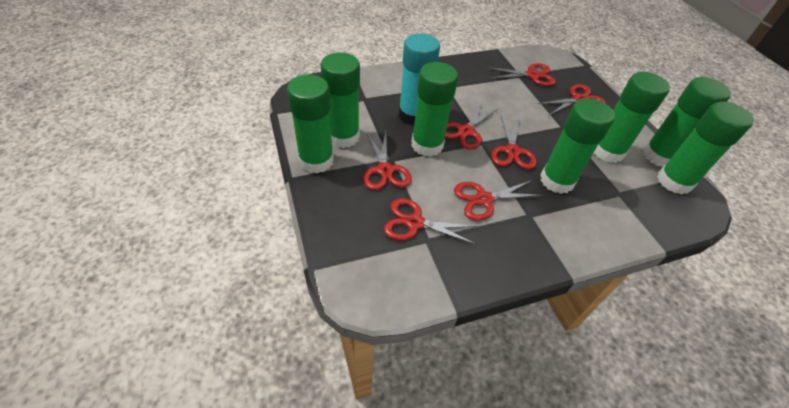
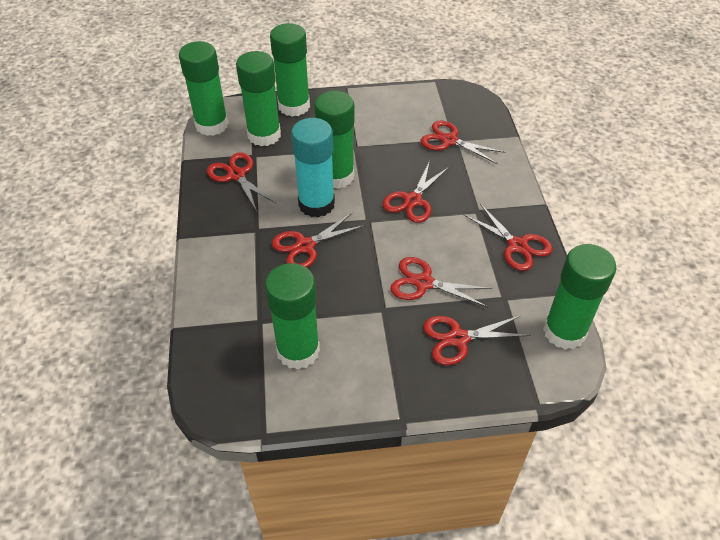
green glue stick: 7 -> 6

